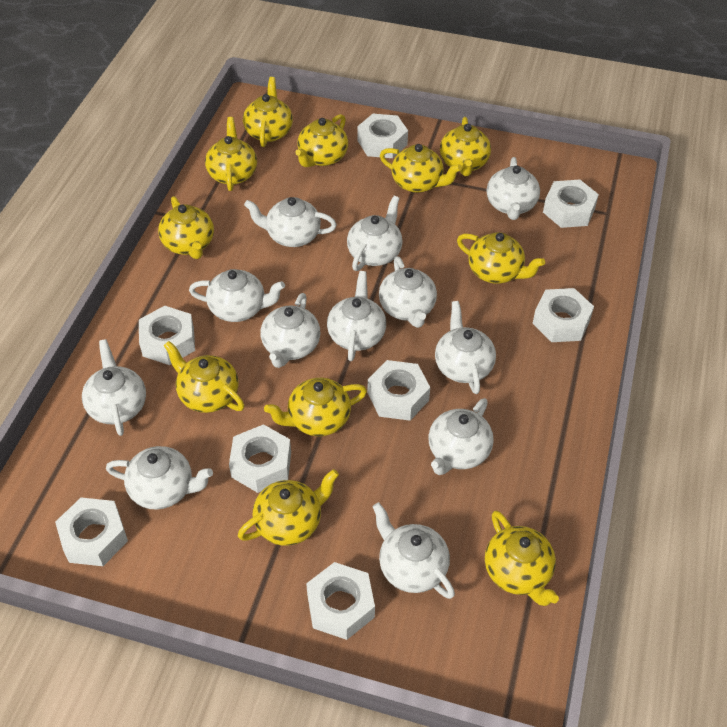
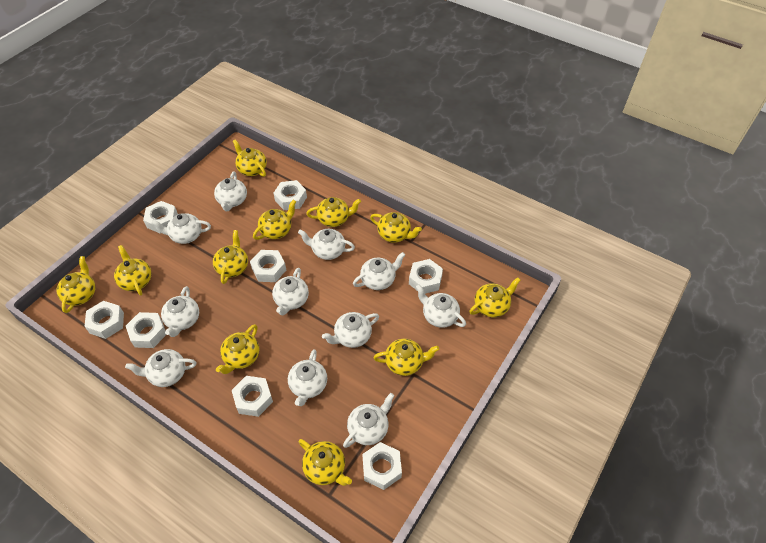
white teapot: 12 -> 11

